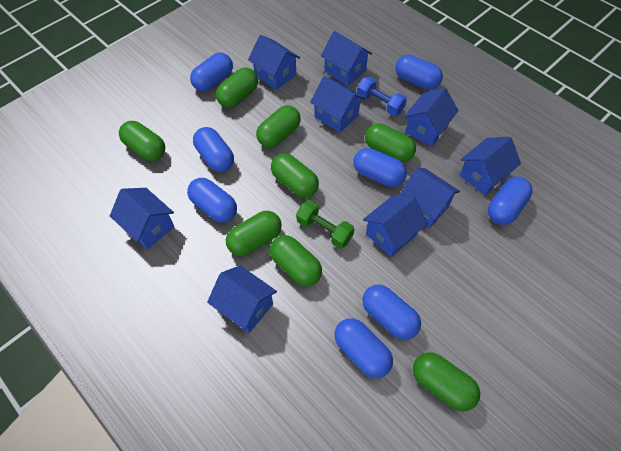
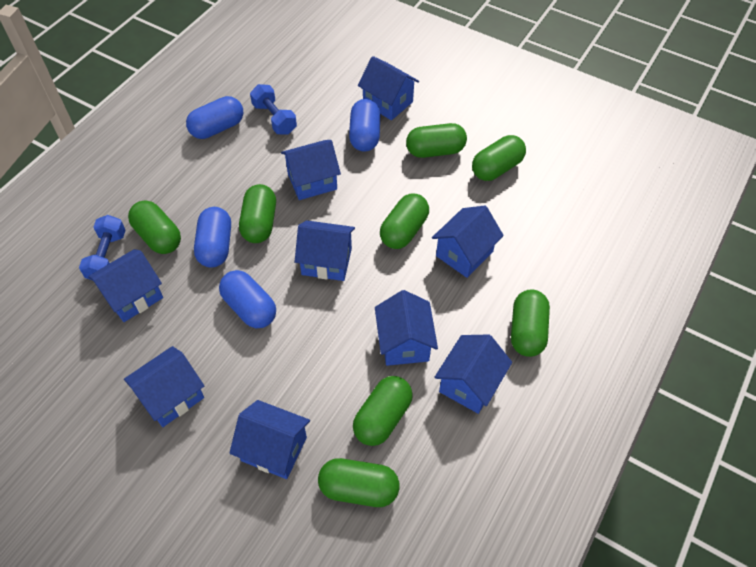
blue capsule: 8 -> 4
blue dumbbell: 1 -> 2
green dumbbell: 1 -> 0

